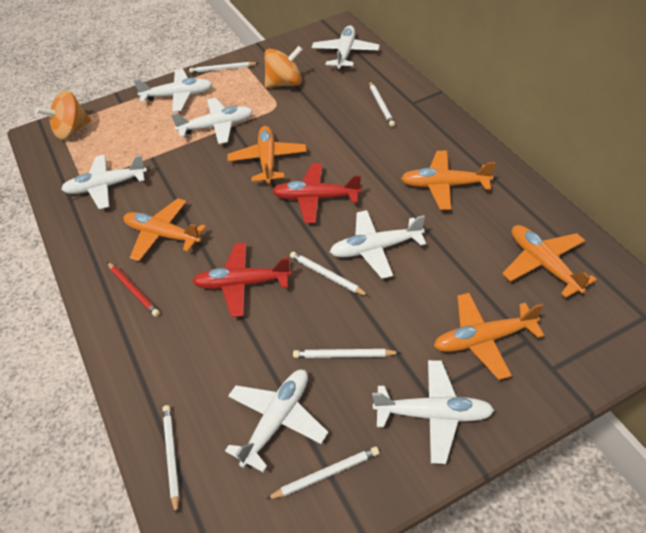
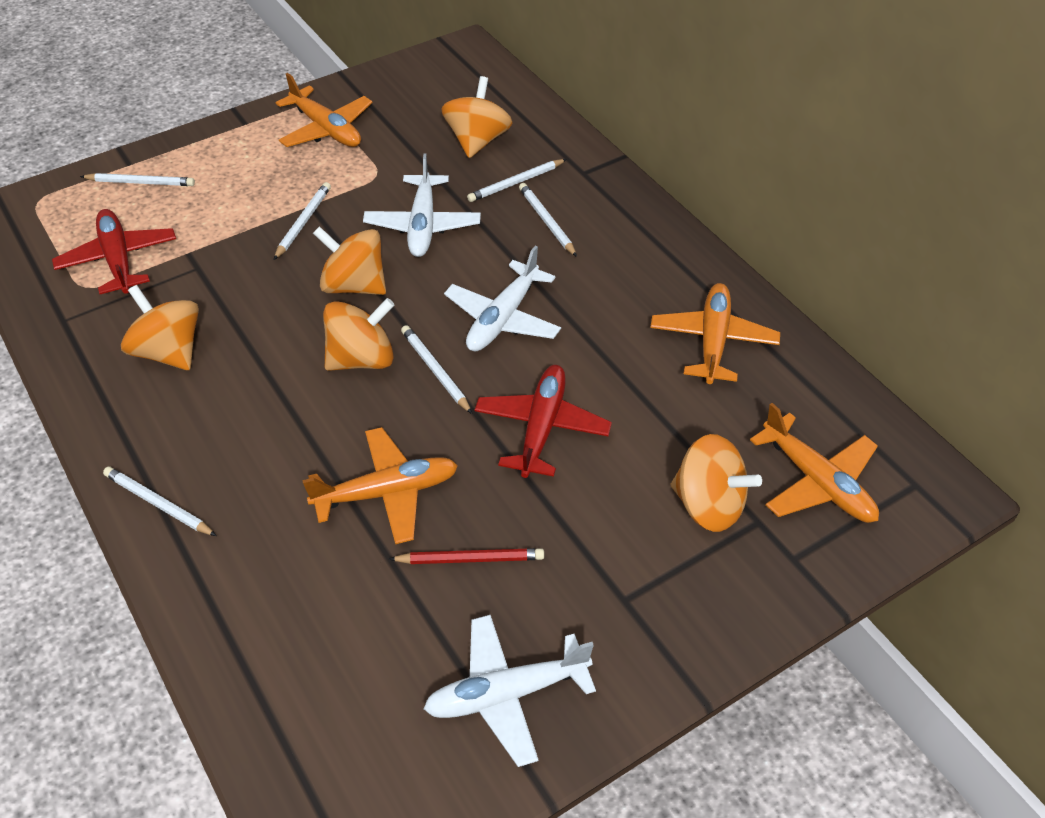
orange plane: 5 -> 4
orange spinning top: 2 -> 5
white plane: 7 -> 3

